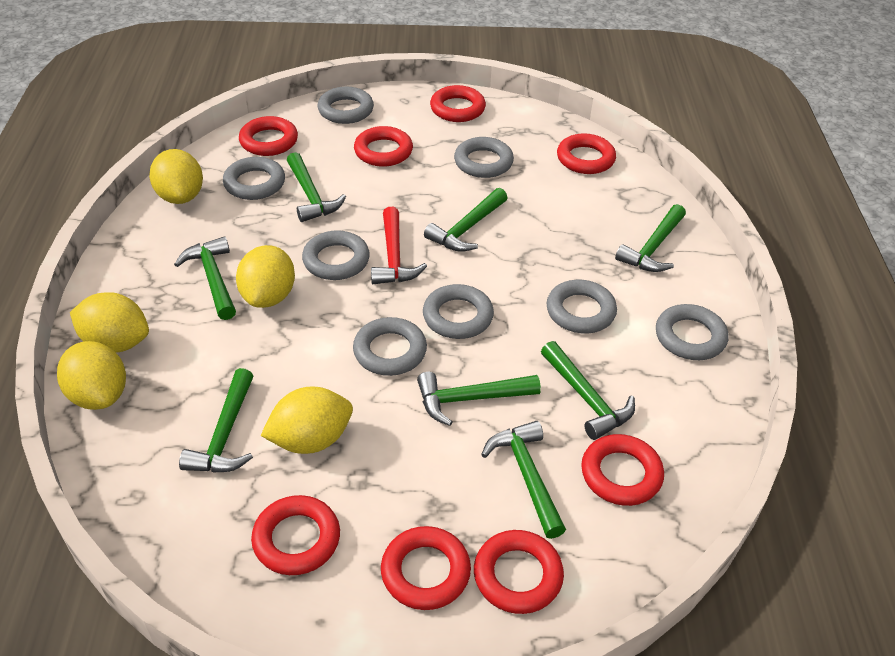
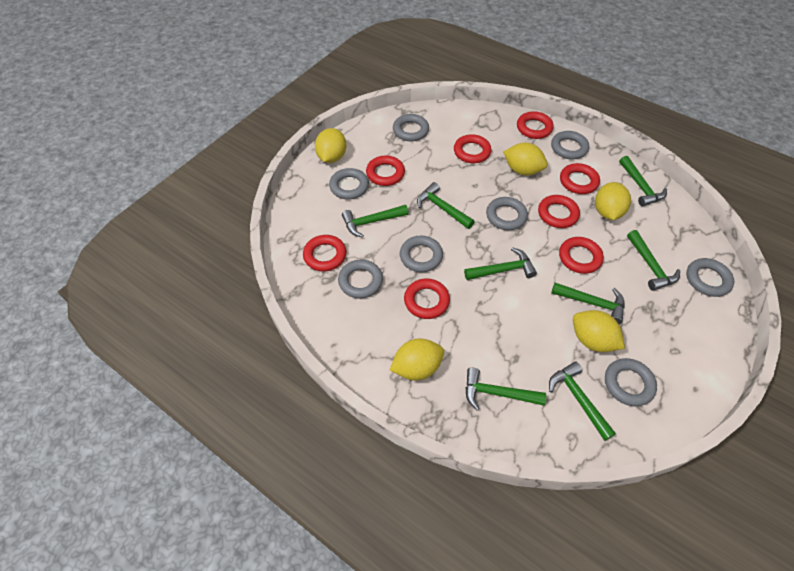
red hammer: 1 -> 0

